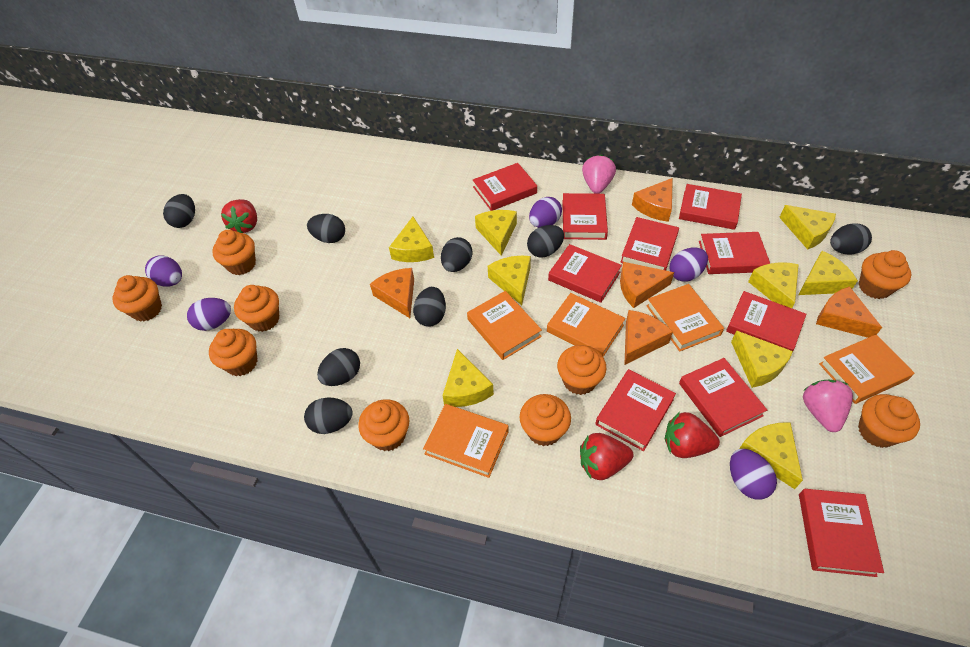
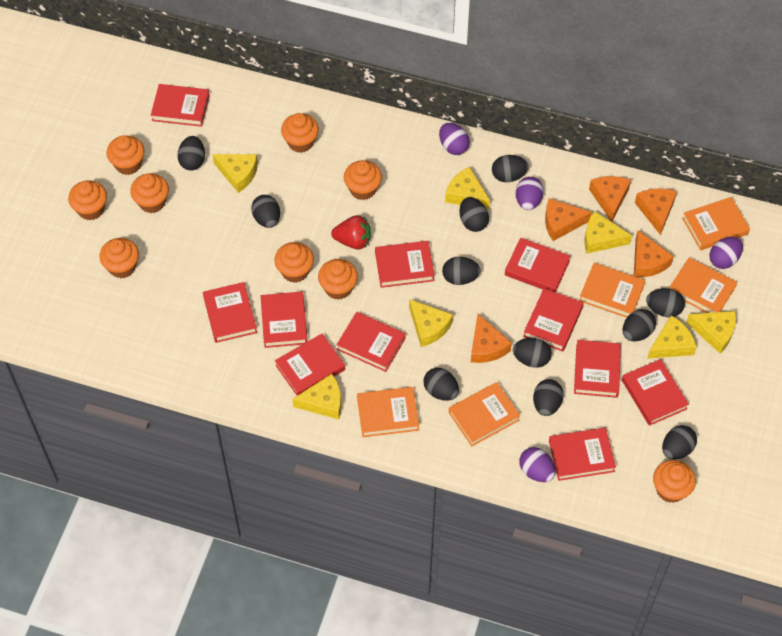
black egg: 8 -> 11
pink strawberry: 2 -> 0
purple egg: 5 -> 4
red book: 10 -> 11
red strawberry: 3 -> 1
yellow cheese: 9 -> 7

